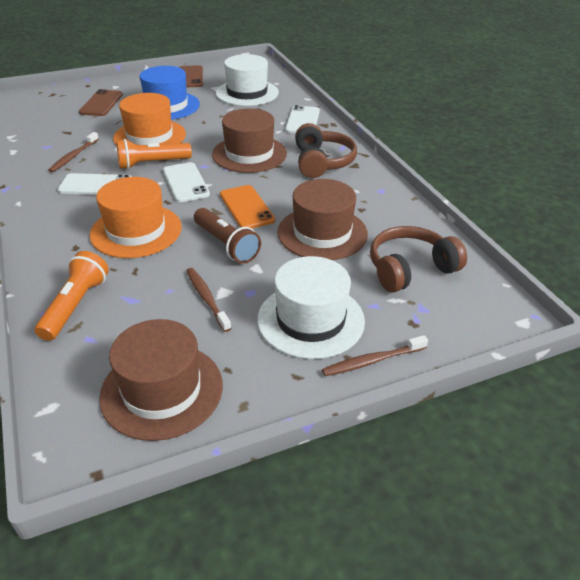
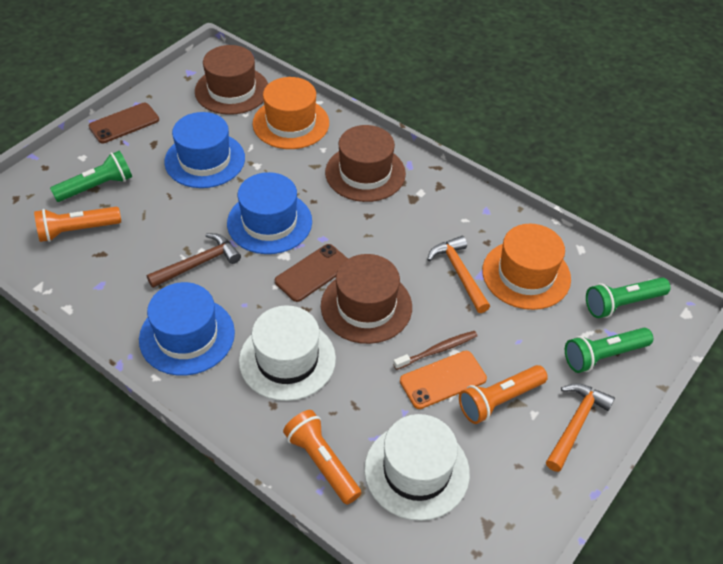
blue hat: 1 -> 3
brown flashlight: 1 -> 0
brown hammer: 0 -> 1
brown headphones: 2 -> 0
brown toothbrush: 3 -> 1
green flashlight: 0 -> 3
orange flashlight: 2 -> 3
orange hammer: 0 -> 2
white phone: 3 -> 0

